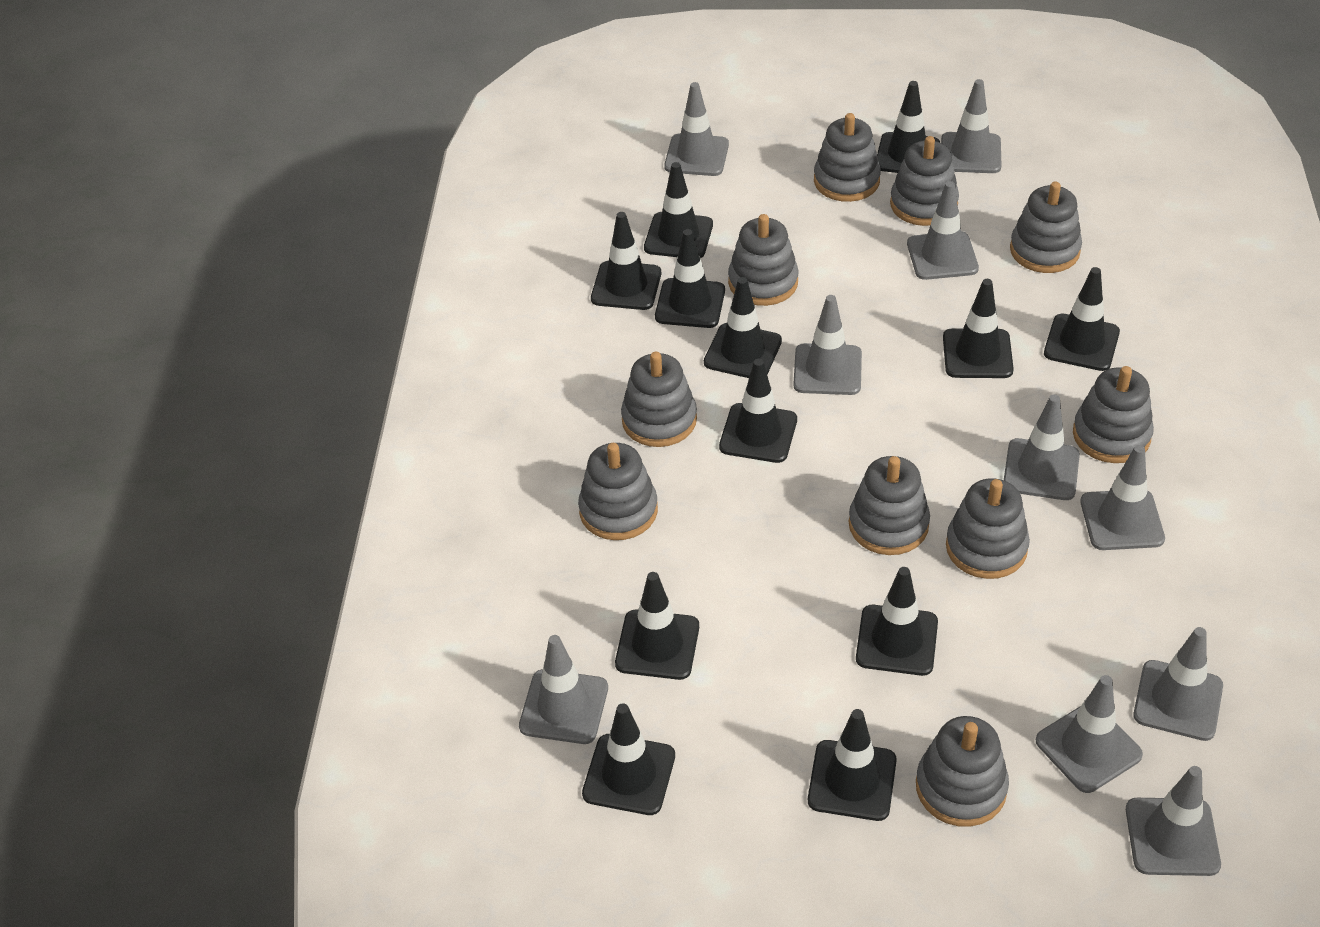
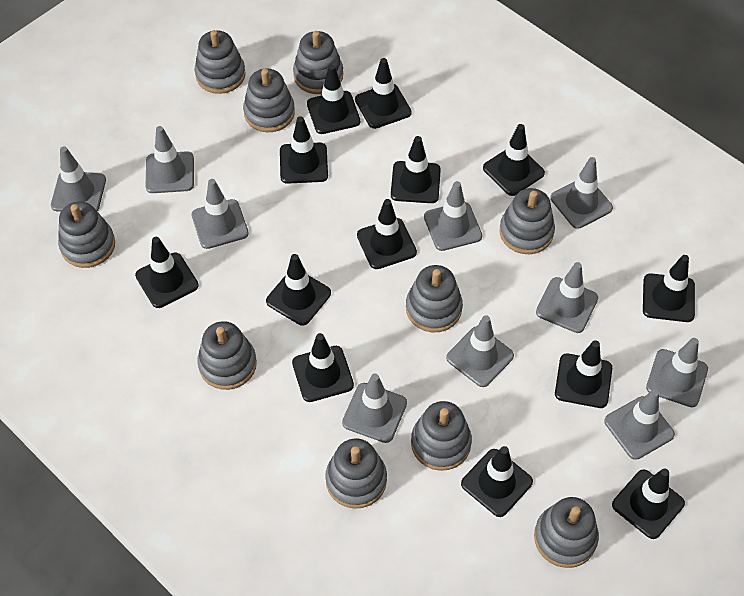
black traffic cone: 12 -> 13

